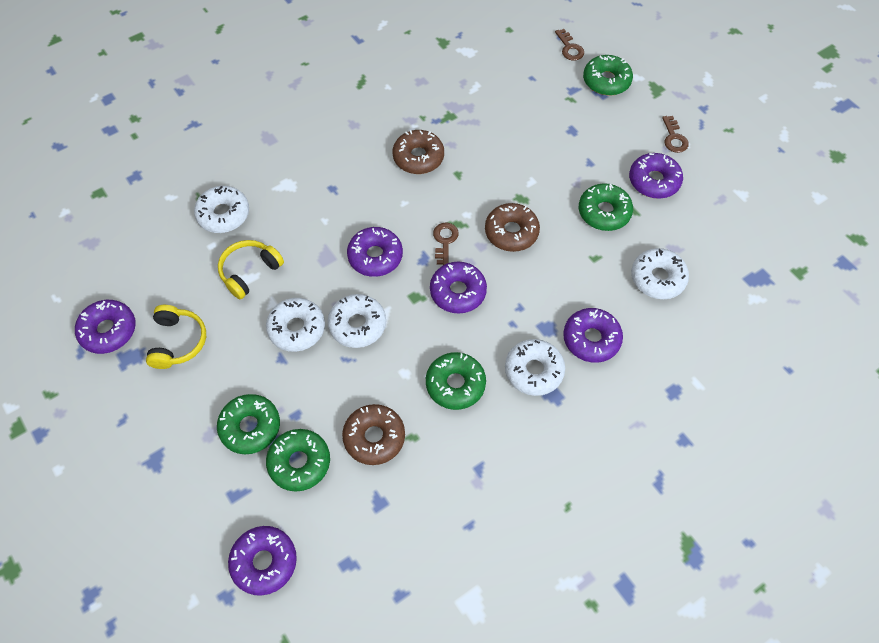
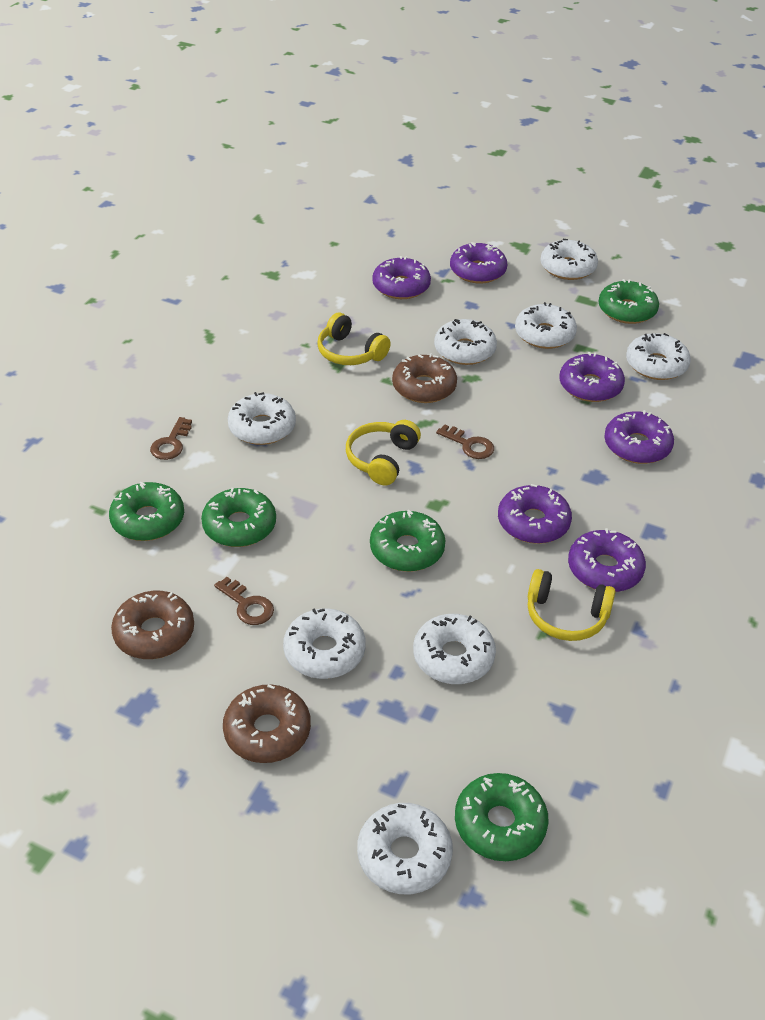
white donut: 5 -> 8
yellow headphones: 2 -> 3

